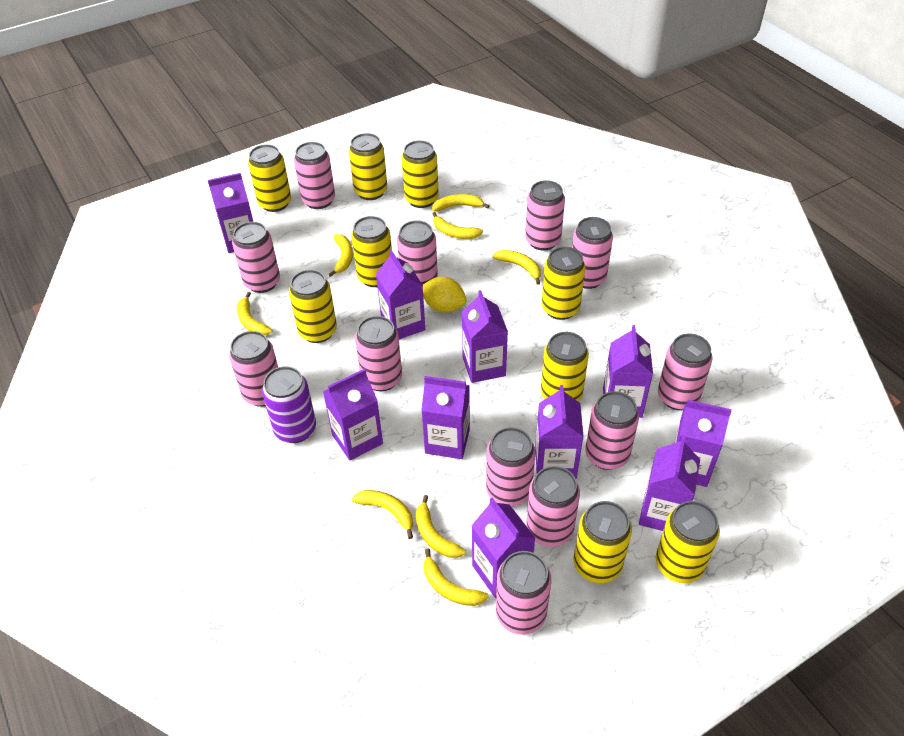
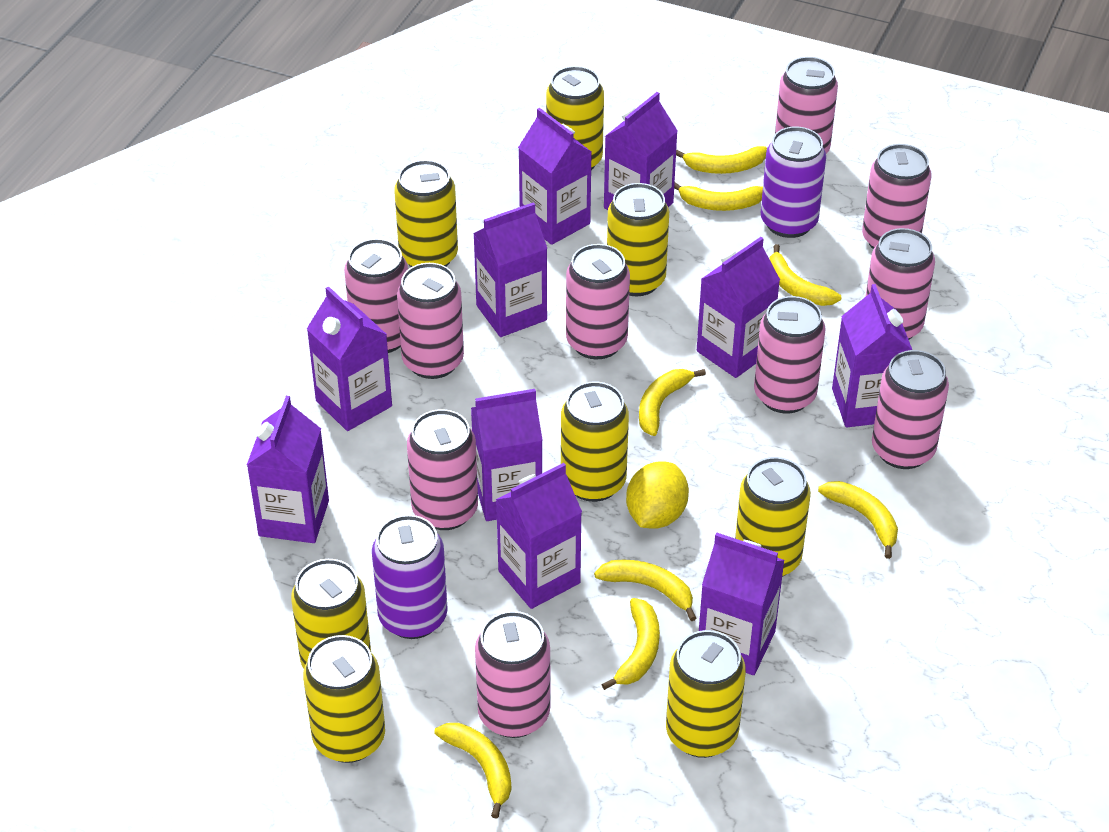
pink can: 12 -> 10
purple can: 1 -> 2
yellow can: 9 -> 8

